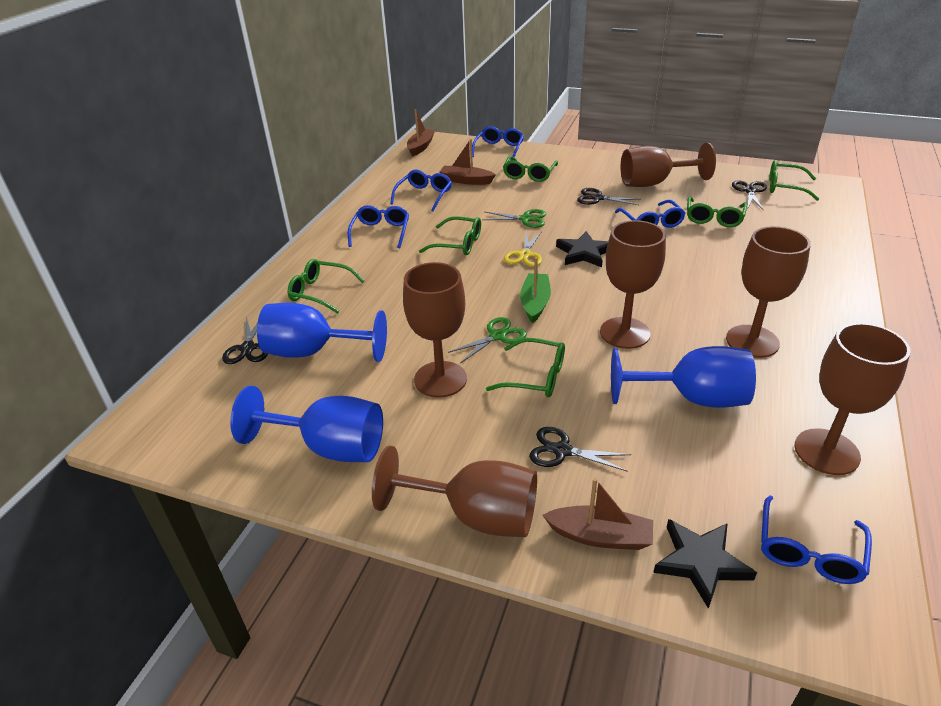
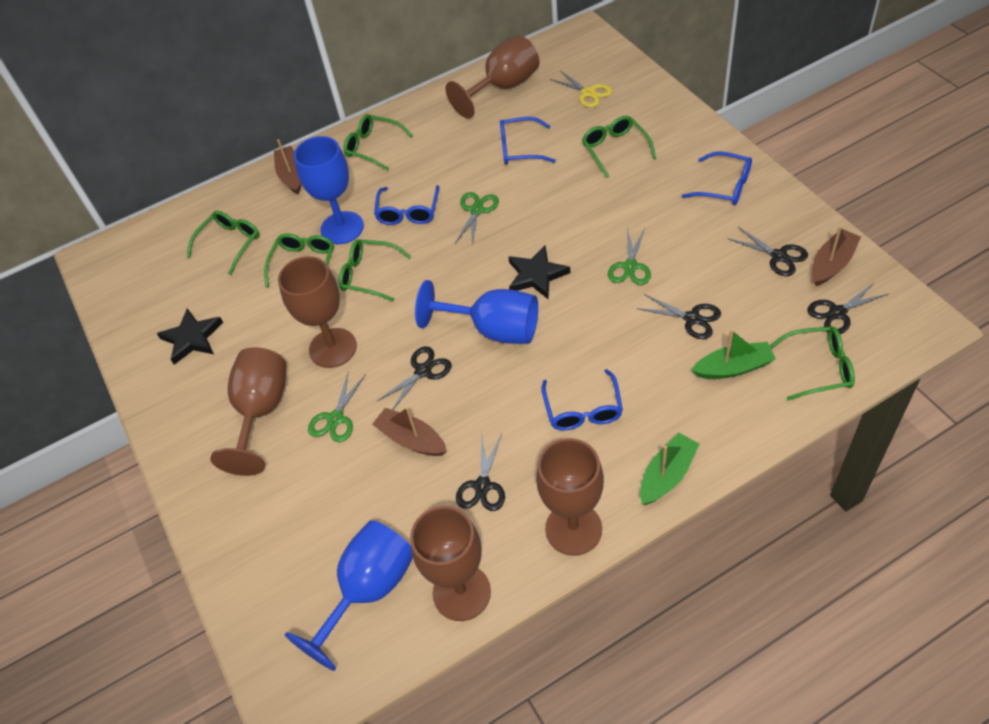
black scissors: 4 -> 5
blue glasses: 5 -> 4
brown goblet: 6 -> 5
green boat: 1 -> 2
green scissors: 2 -> 3

